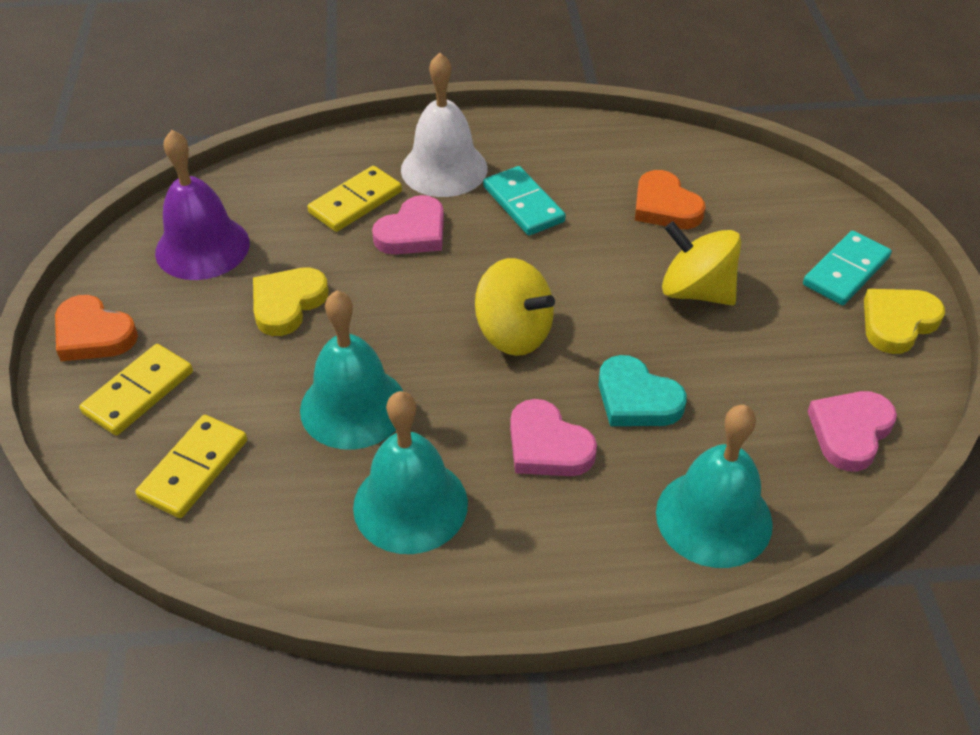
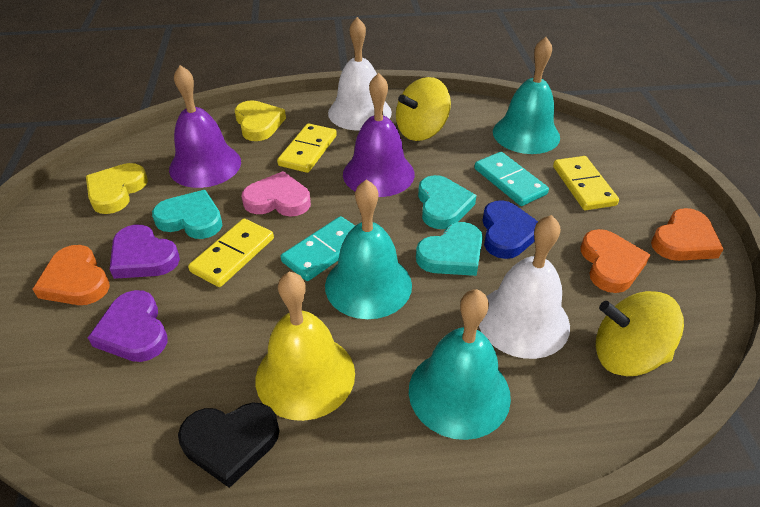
black heart: 0 -> 1
blue heart: 0 -> 1
orange heart: 2 -> 3
pink heart: 3 -> 1
purple bell: 1 -> 2
purple heart: 0 -> 2
turquoise heart: 1 -> 3
white bell: 1 -> 2
yellow bell: 0 -> 1

